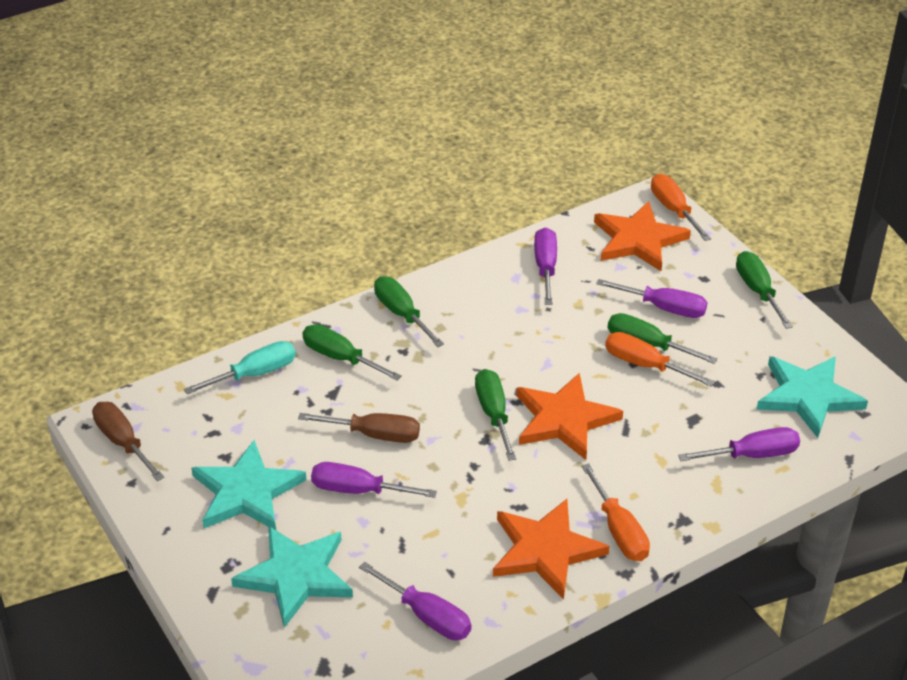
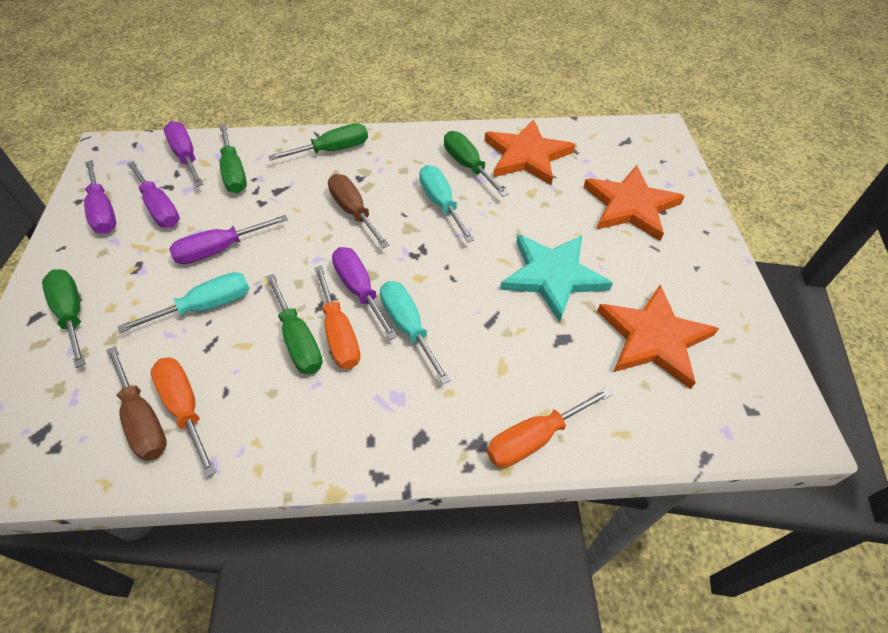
turquoise screwdriver: 1 -> 3
turquoise star: 3 -> 1

